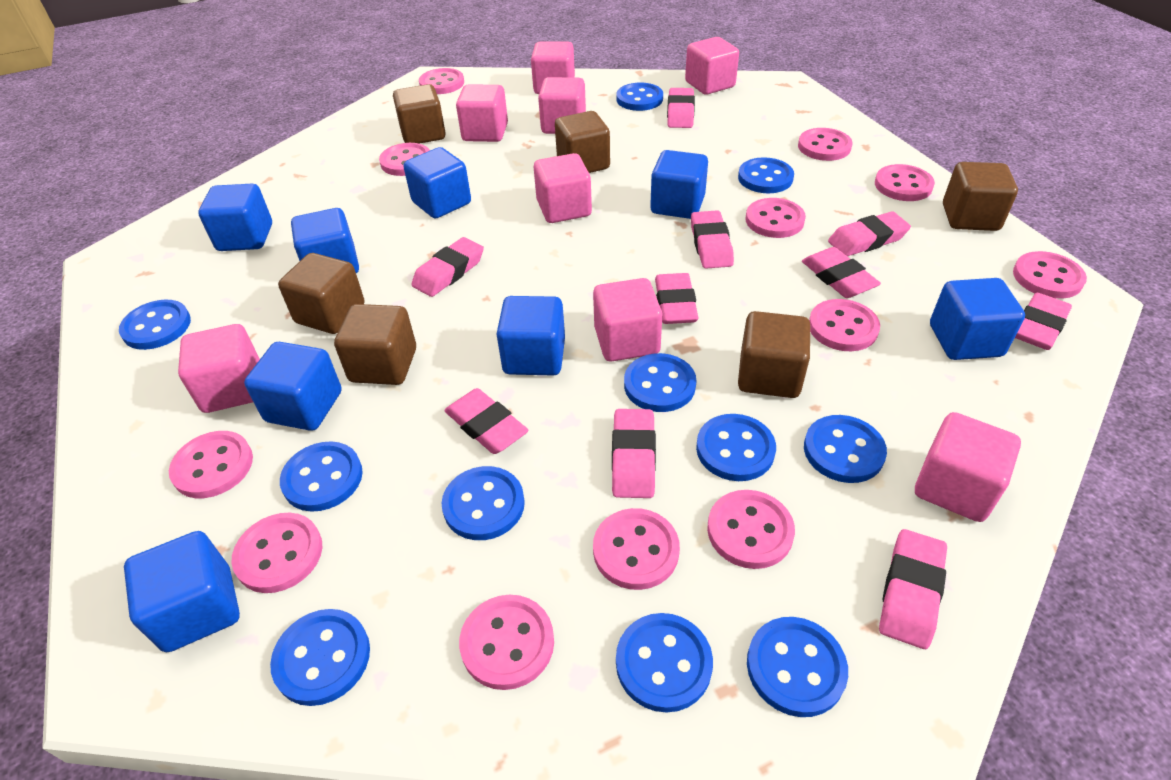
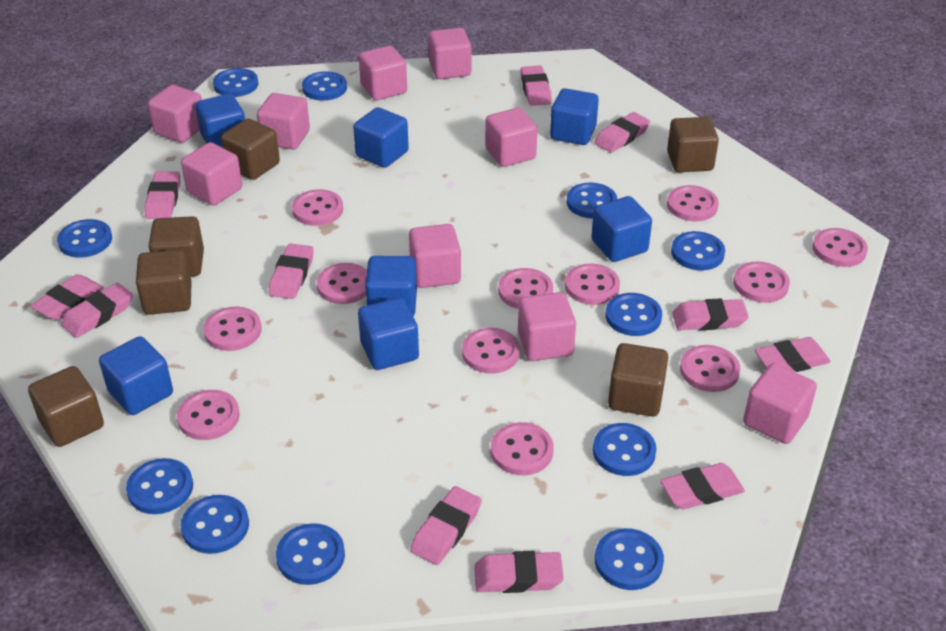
blue cube: 8 -> 7
pink cube: 8 -> 9
pink eraser: 10 -> 11

